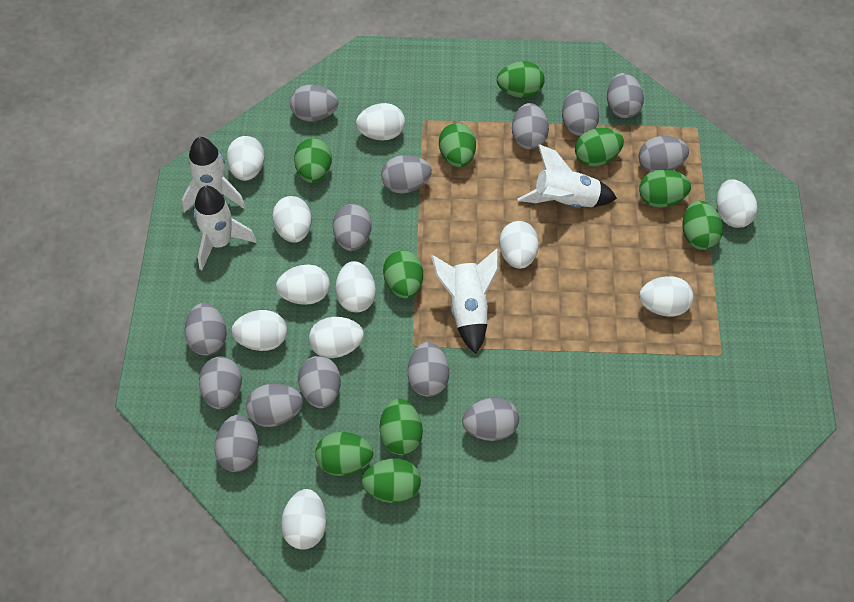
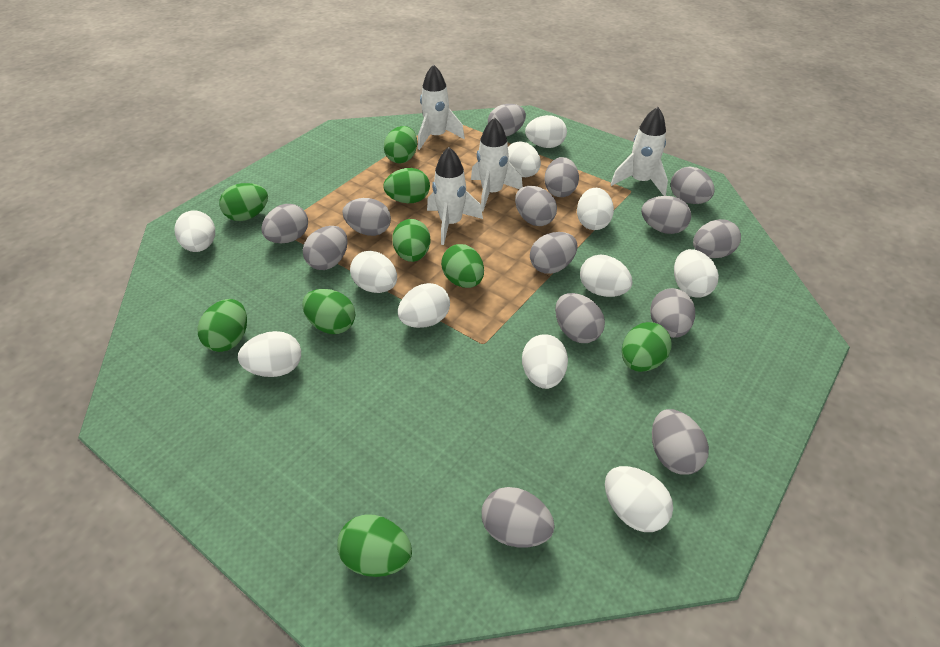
green egg: 10 -> 9

